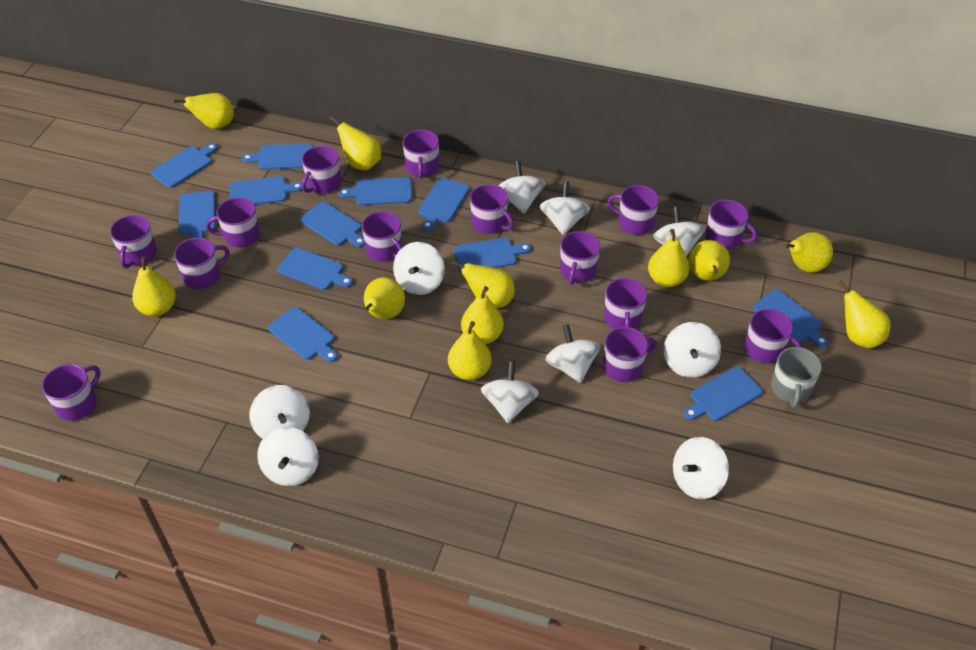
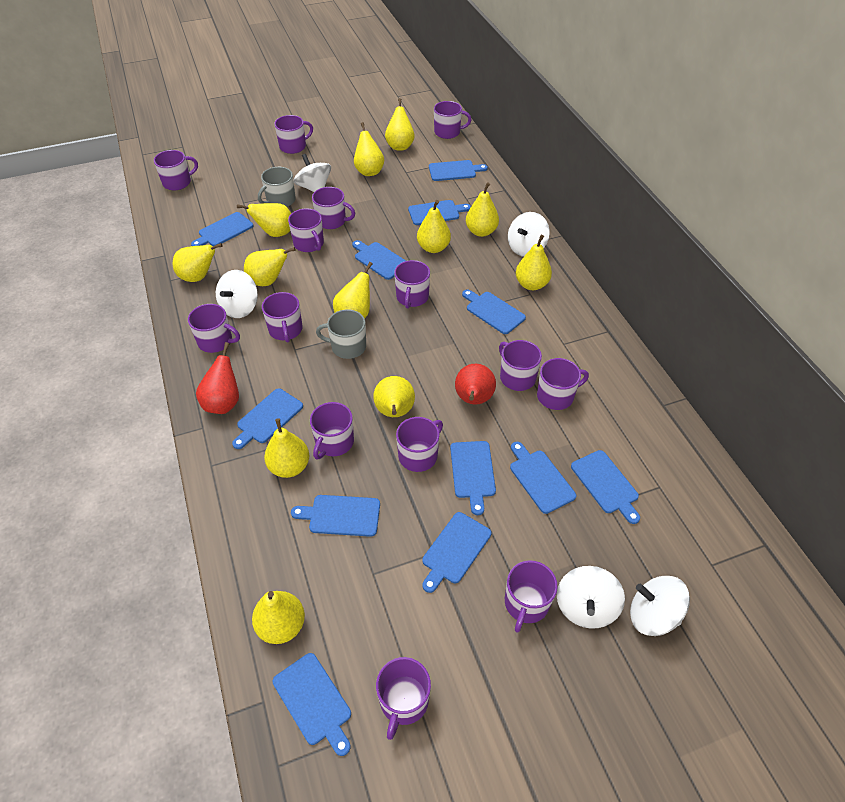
grey mug: 1 -> 2
red pear: 0 -> 2
white spinning top: 10 -> 5
yellow pear: 11 -> 12

